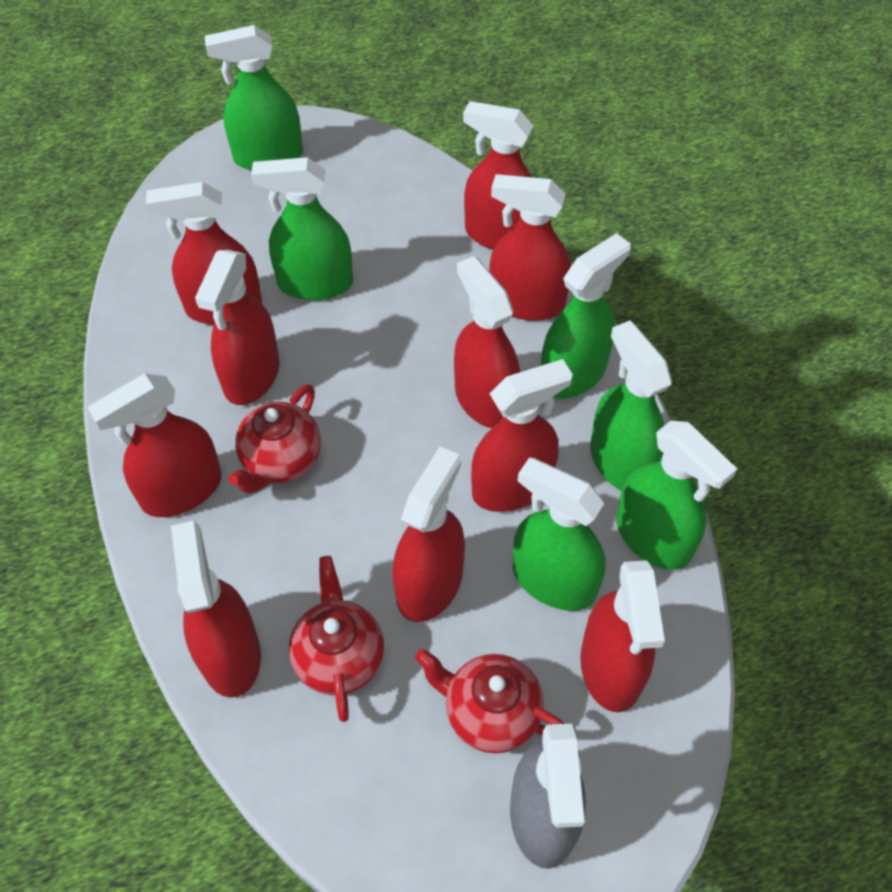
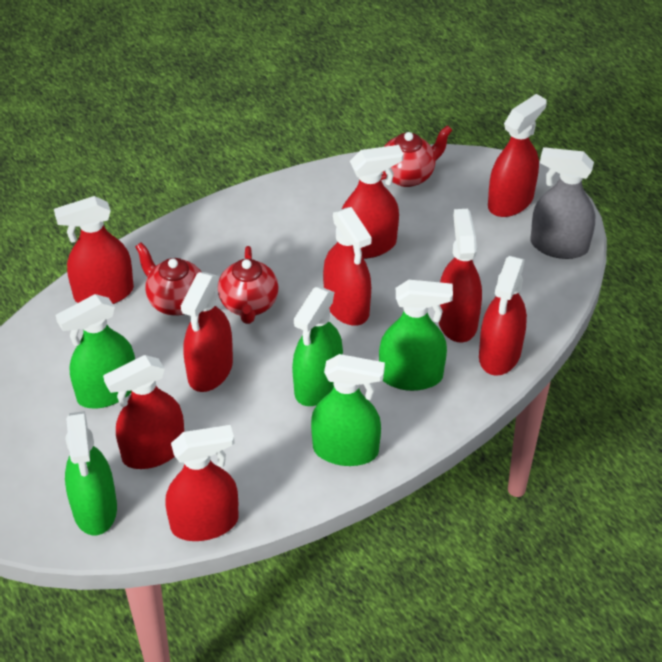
green spray bottle: 6 -> 5
red spray bottle: 10 -> 9

